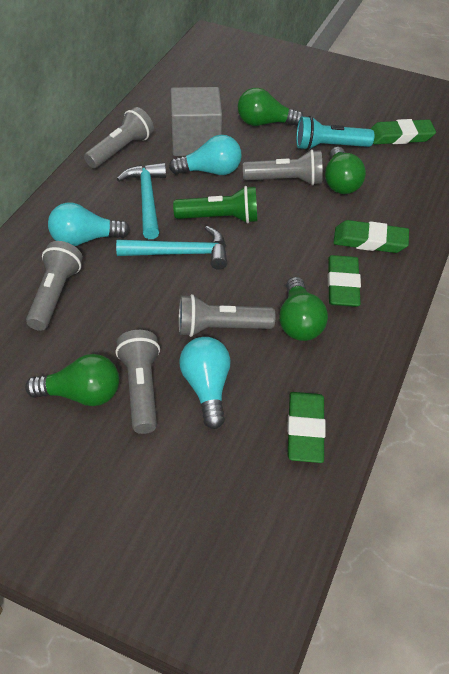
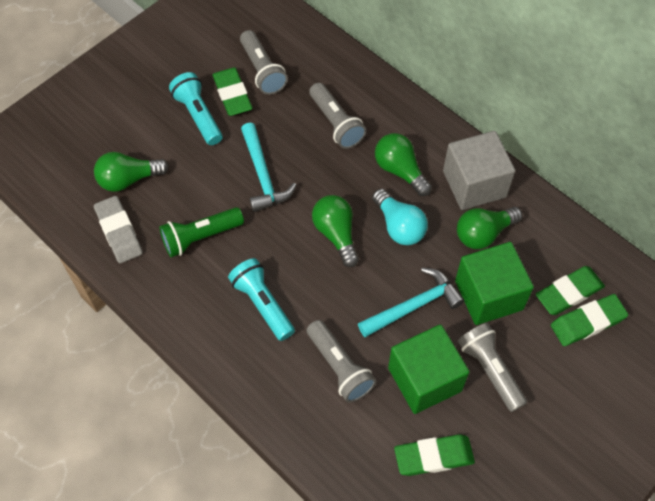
green cube: 0 -> 2
grey eraser: 0 -> 1
grey flashlight: 5 -> 4
turquoise flashlight: 1 -> 2
turquoise light bulb: 3 -> 1

